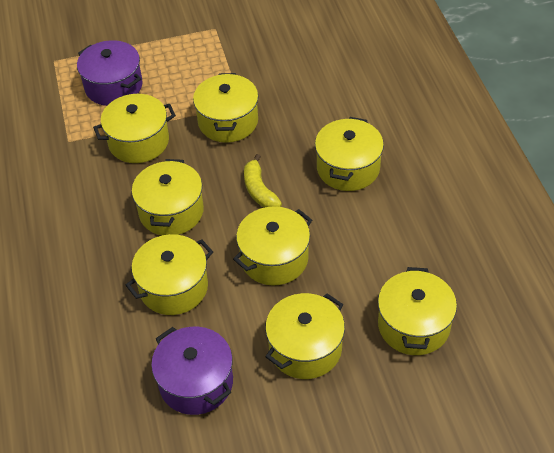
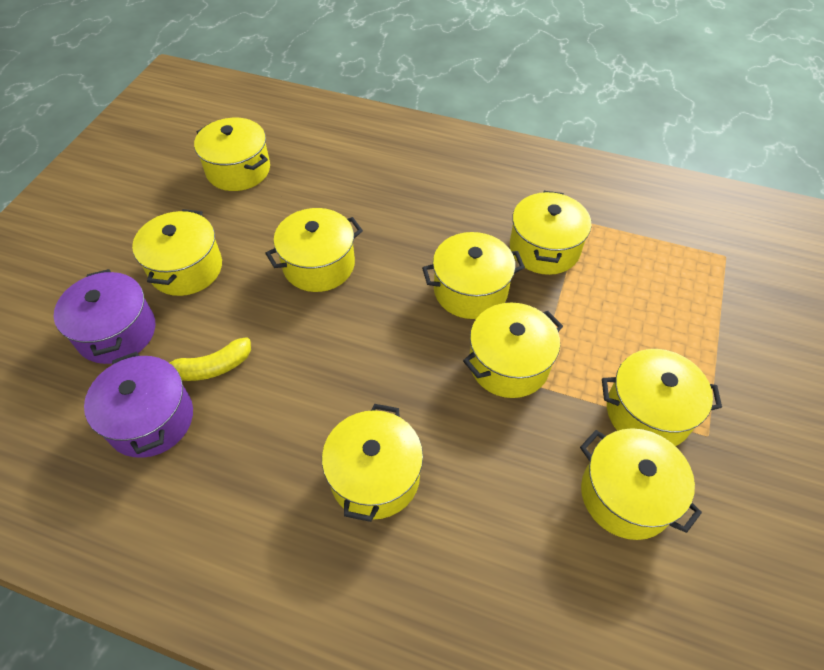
yellow pot: 8 -> 9

